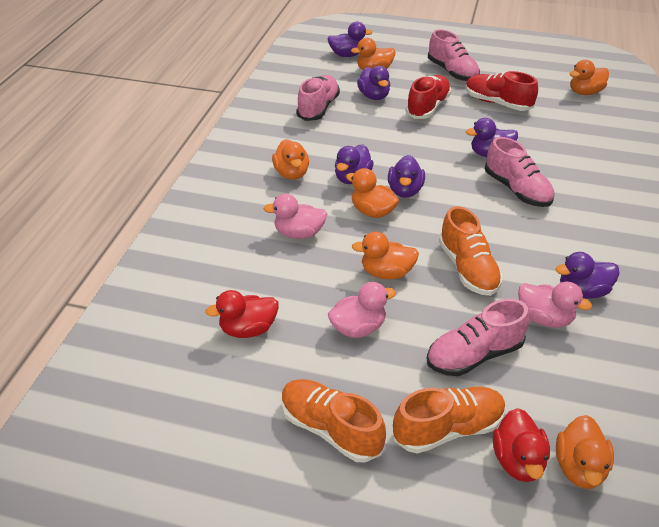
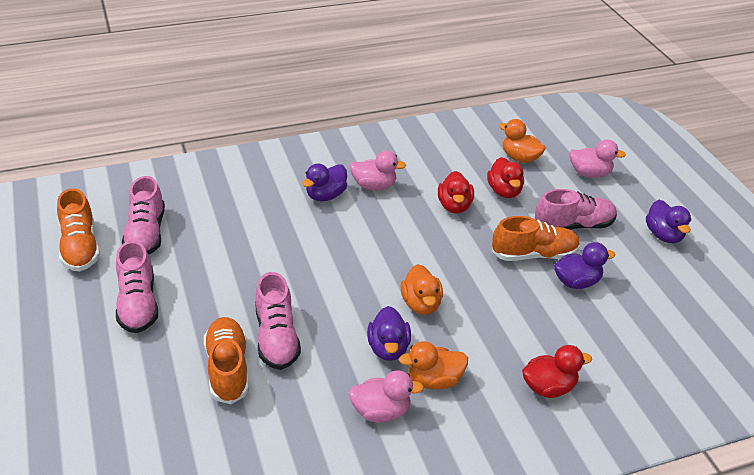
orange duck: 6 -> 3
purple duck: 6 -> 4
red duck: 2 -> 3
red shoe: 2 -> 0

